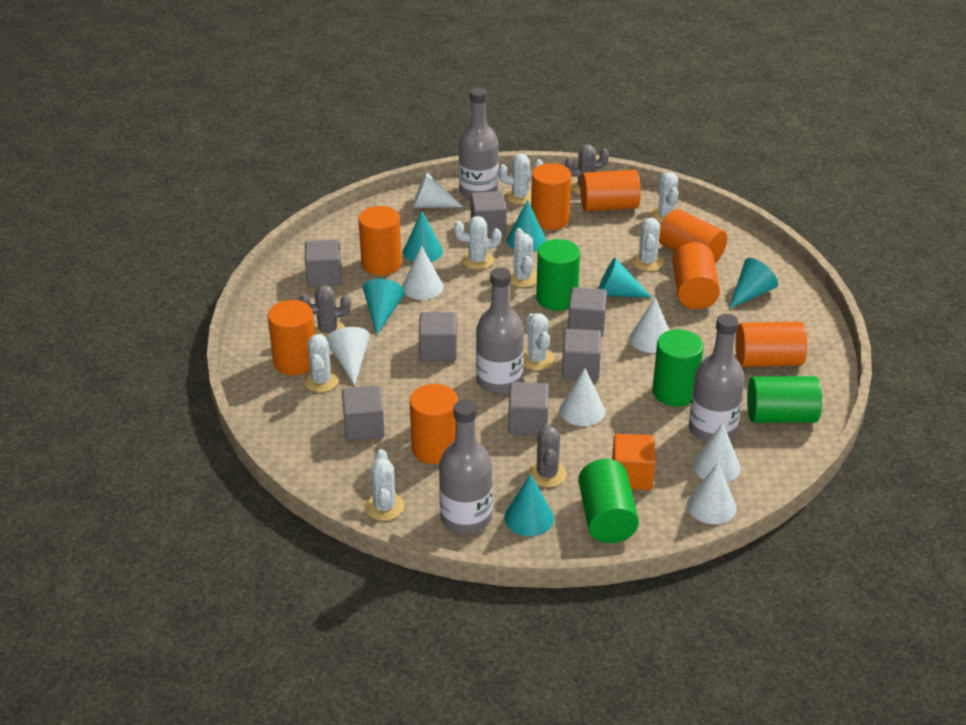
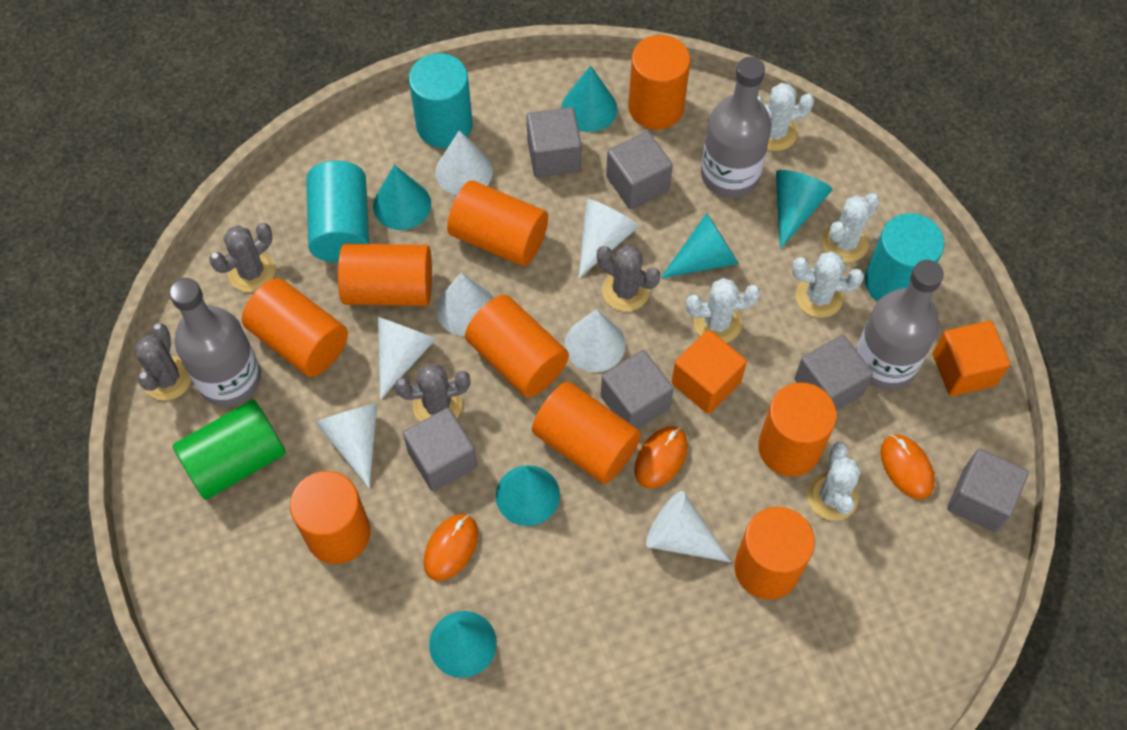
green cylinder: 4 -> 1
grey bottle: 4 -> 3
grey cactus: 3 -> 4
grey cube: 7 -> 6
orange cube: 1 -> 2
orange cylinder: 8 -> 9
orange mouse: 0 -> 3
turquoise cylinder: 0 -> 3
white cactus: 8 -> 5

